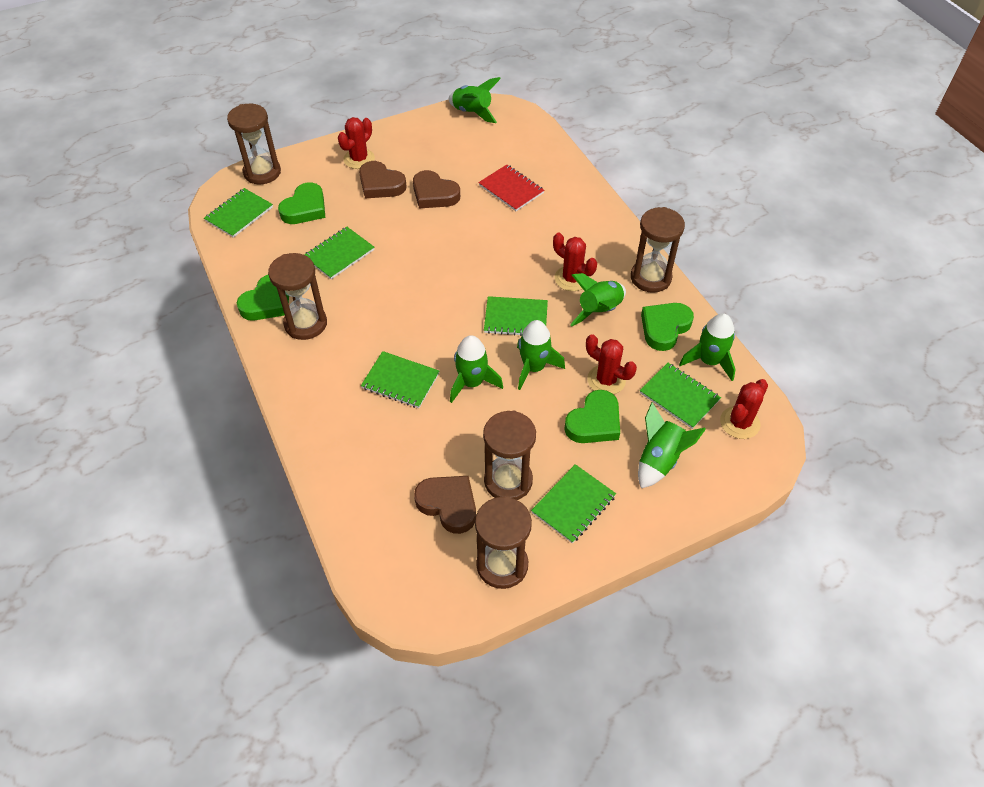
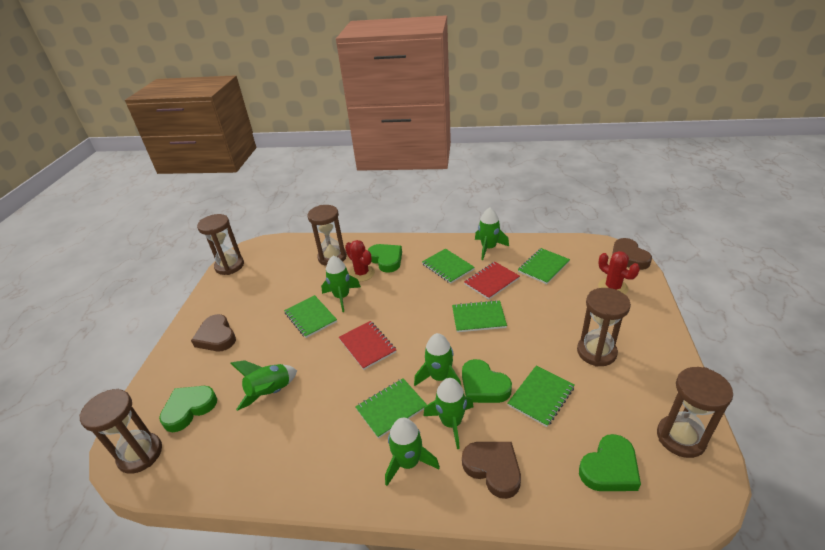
red cactus: 4 -> 2
red notebook: 1 -> 2

